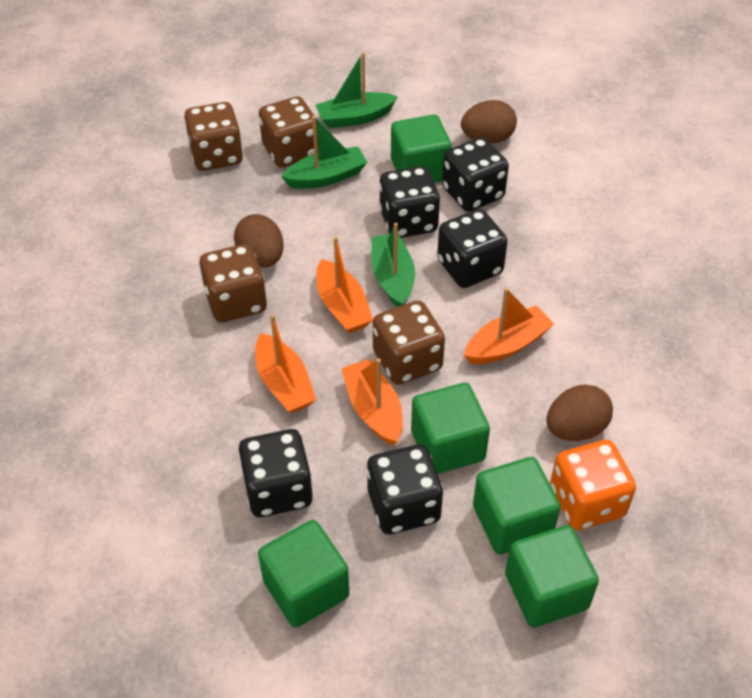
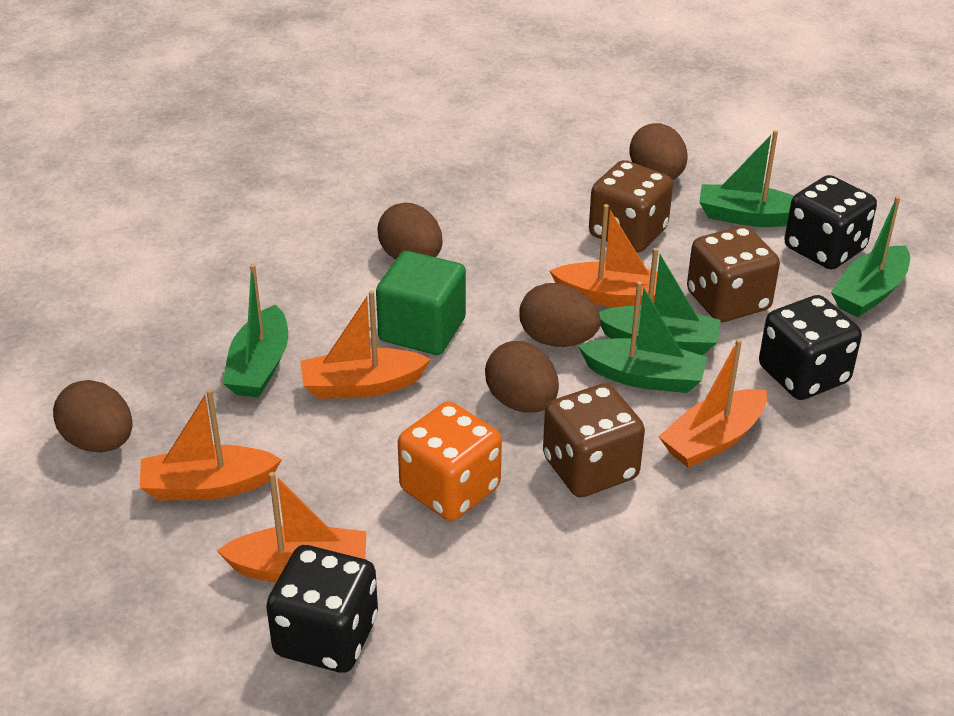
black dice: 5 -> 3
brown dice: 4 -> 3
brown egg: 3 -> 5
green boat: 3 -> 5
green cube: 5 -> 1
orange boat: 4 -> 5

